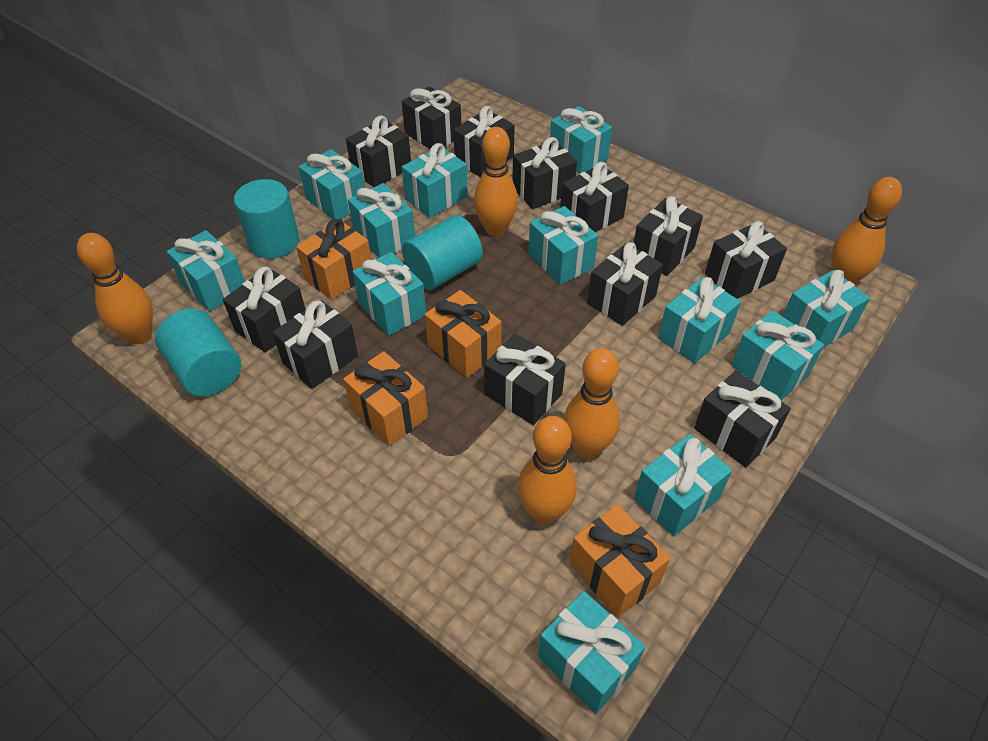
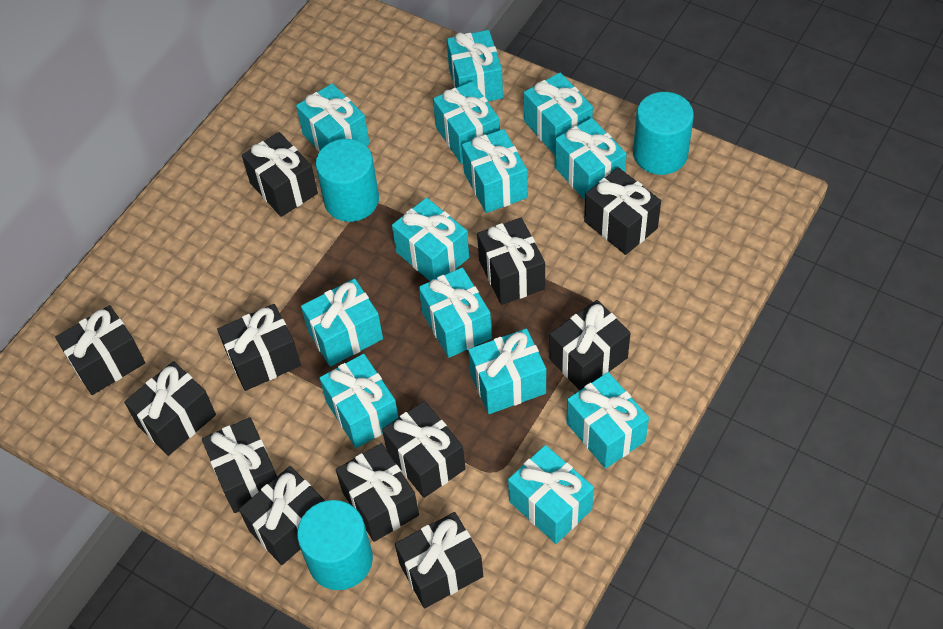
orange bowling pin: 5 -> 0
orange gift: 4 -> 0
turquoise gift: 12 -> 13

